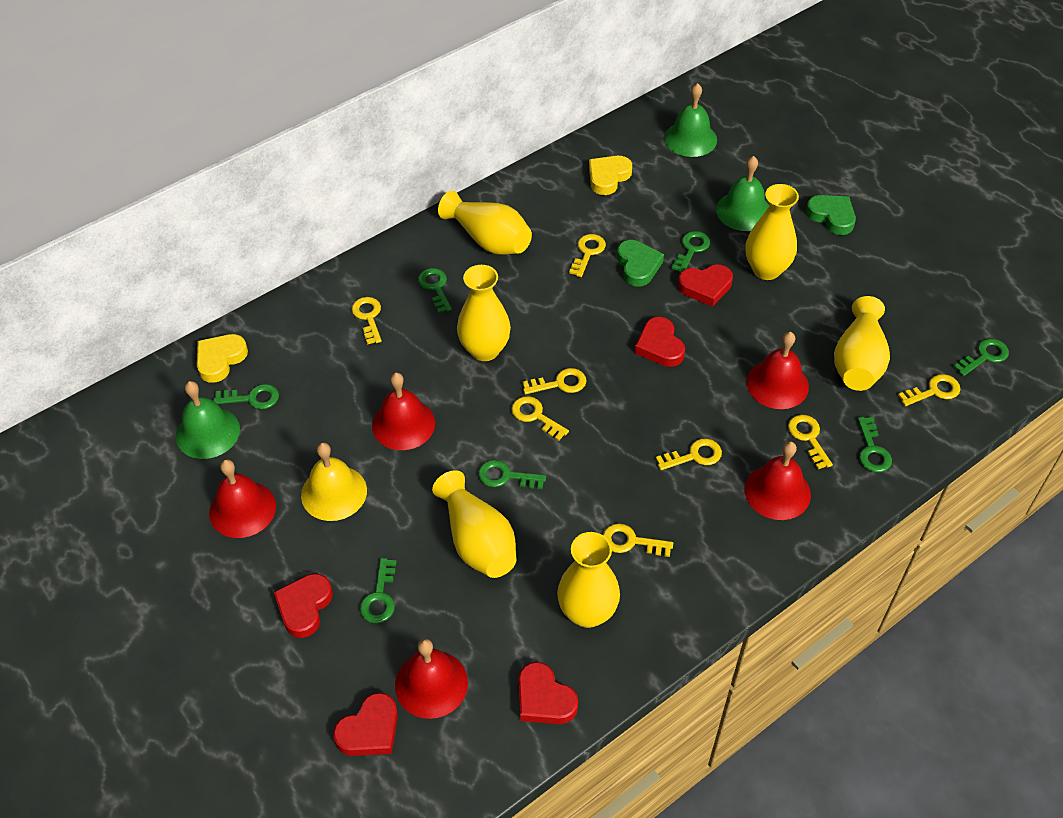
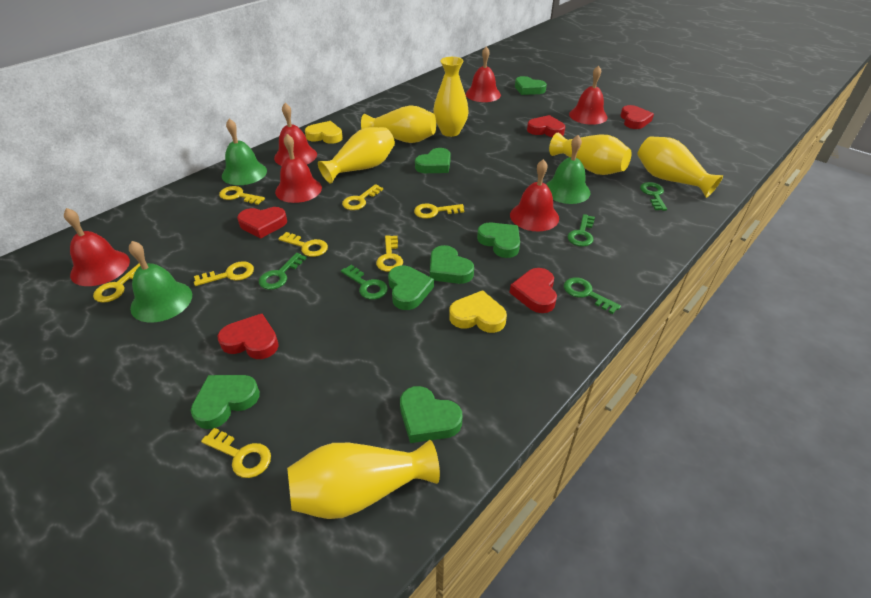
green heart: 2 -> 7
green key: 7 -> 5
red bell: 5 -> 6
yellow bell: 1 -> 0

